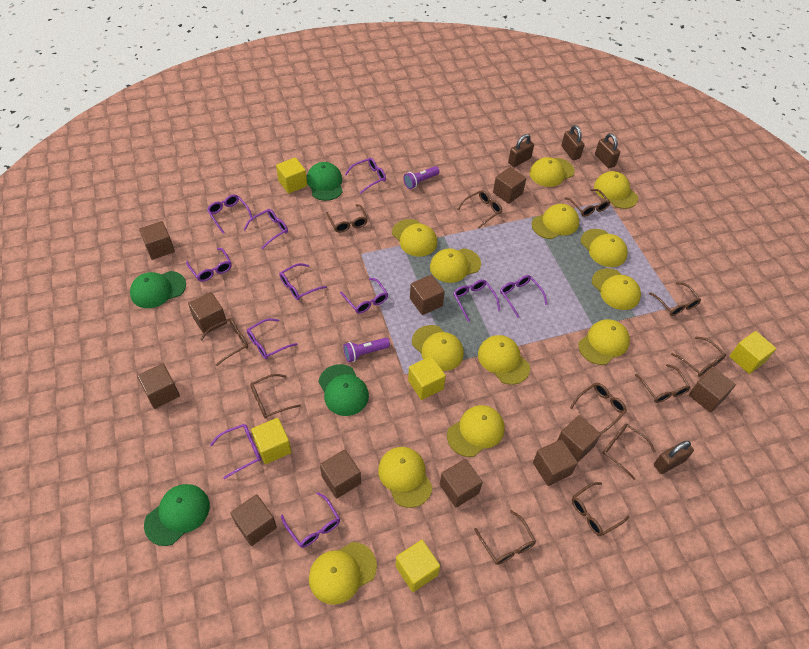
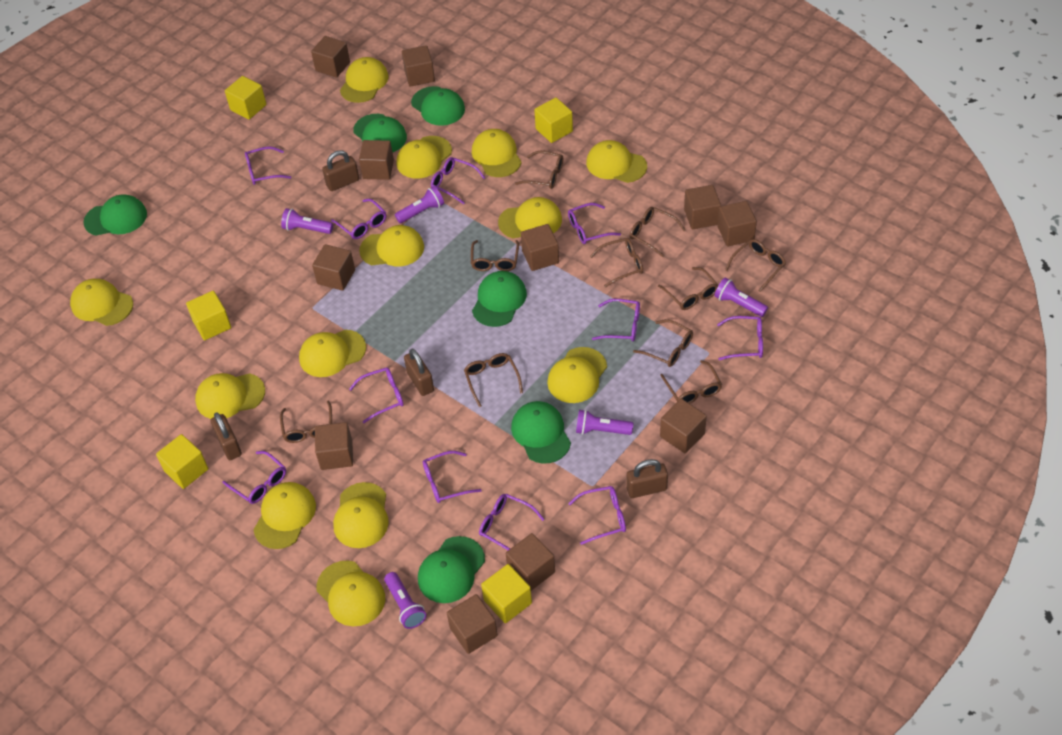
brown glasses: 12 -> 10
green cap: 4 -> 6
purple flashlight: 2 -> 5

